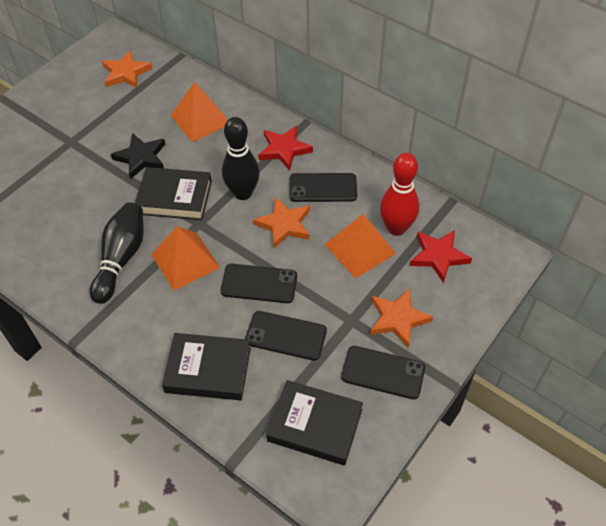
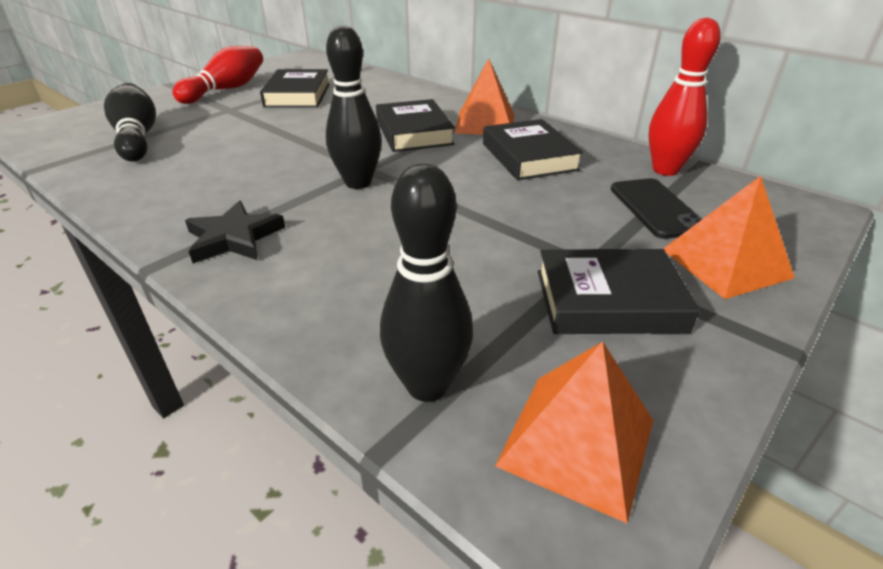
black book: 3 -> 4
black bowling pin: 2 -> 3
black phone: 4 -> 1
orange star: 3 -> 0
red bowling pin: 1 -> 2
red star: 2 -> 0

